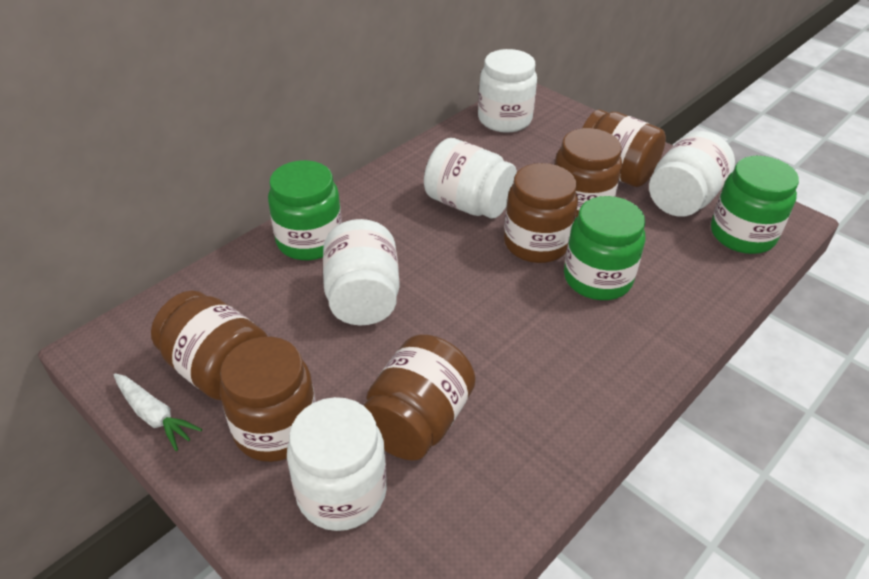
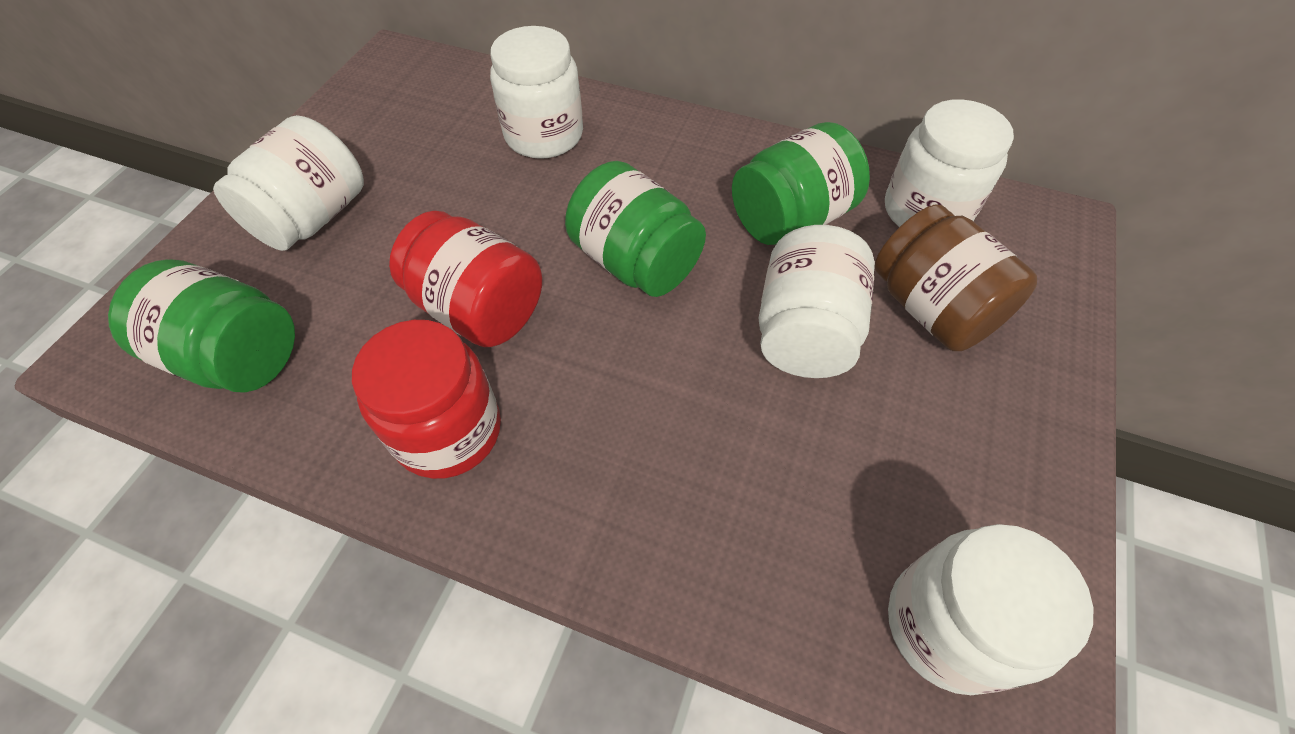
brown jar: 6 -> 1
red jar: 0 -> 2
white carrot: 1 -> 0

